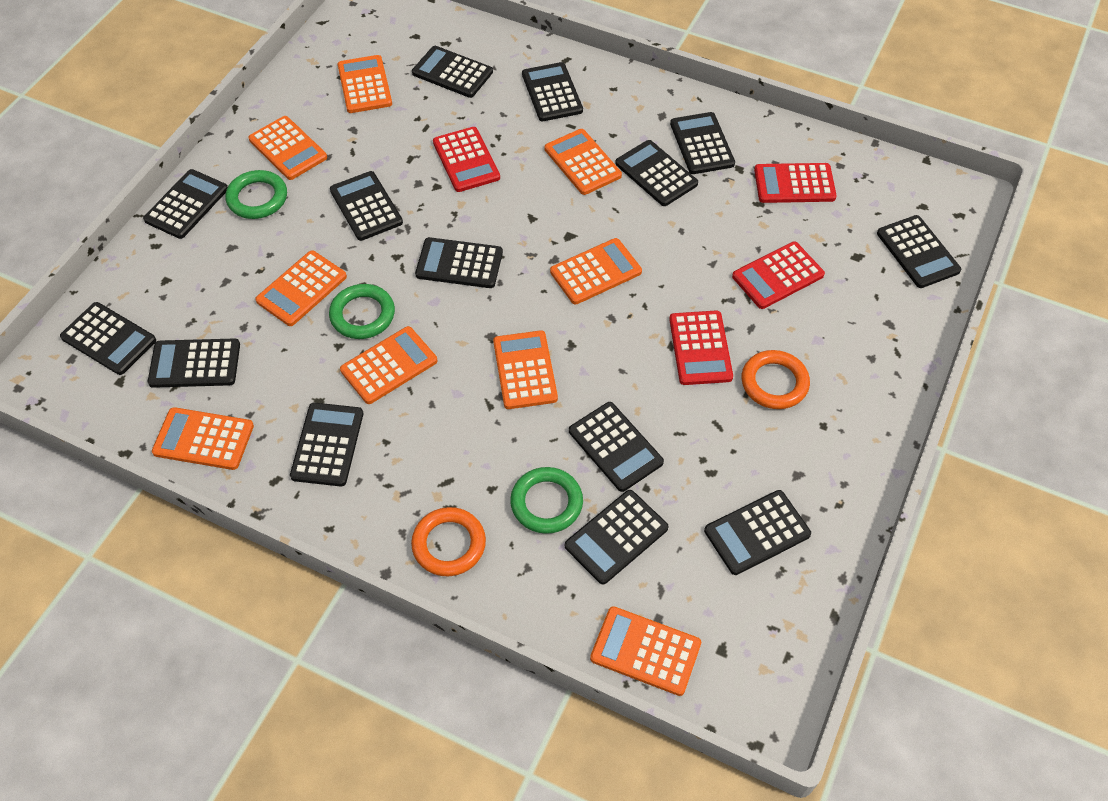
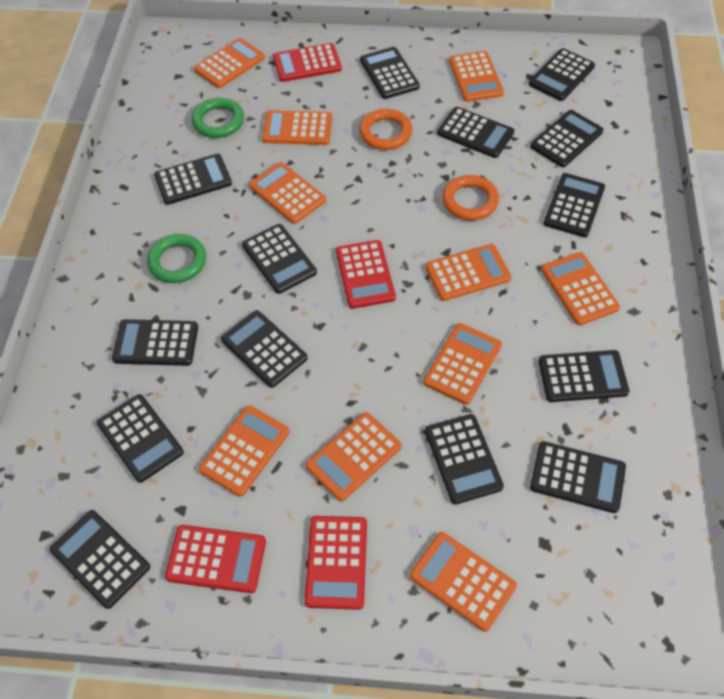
green ring: 3 -> 2
orange calculator: 9 -> 10

